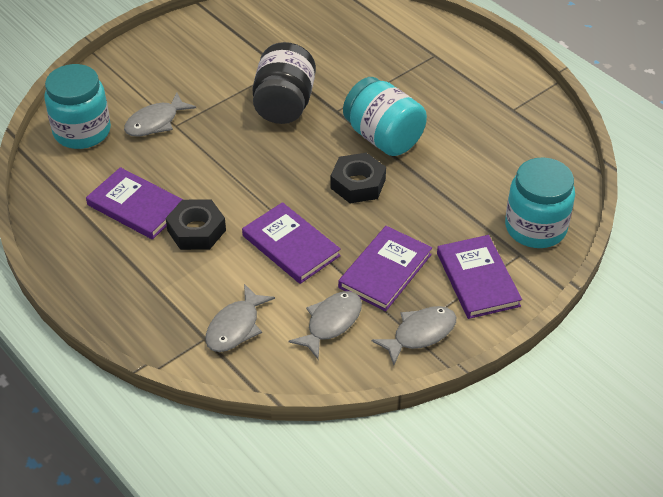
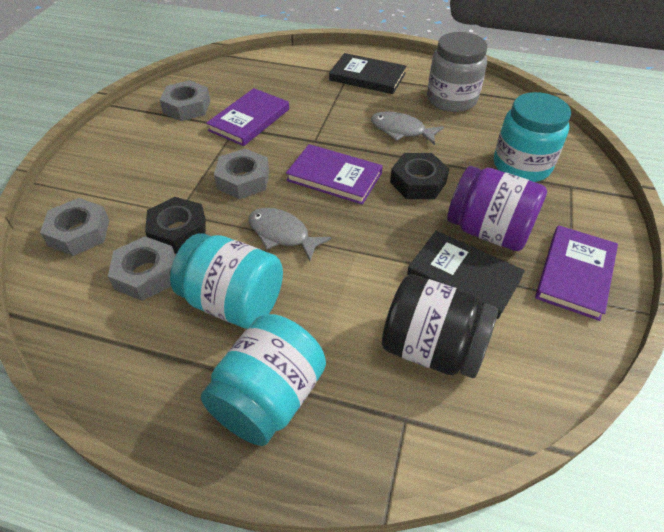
black book: 0 -> 2
grey fish: 4 -> 2
grey jar: 0 -> 1
grey nut: 0 -> 4
purple book: 4 -> 3
purple jar: 0 -> 1

